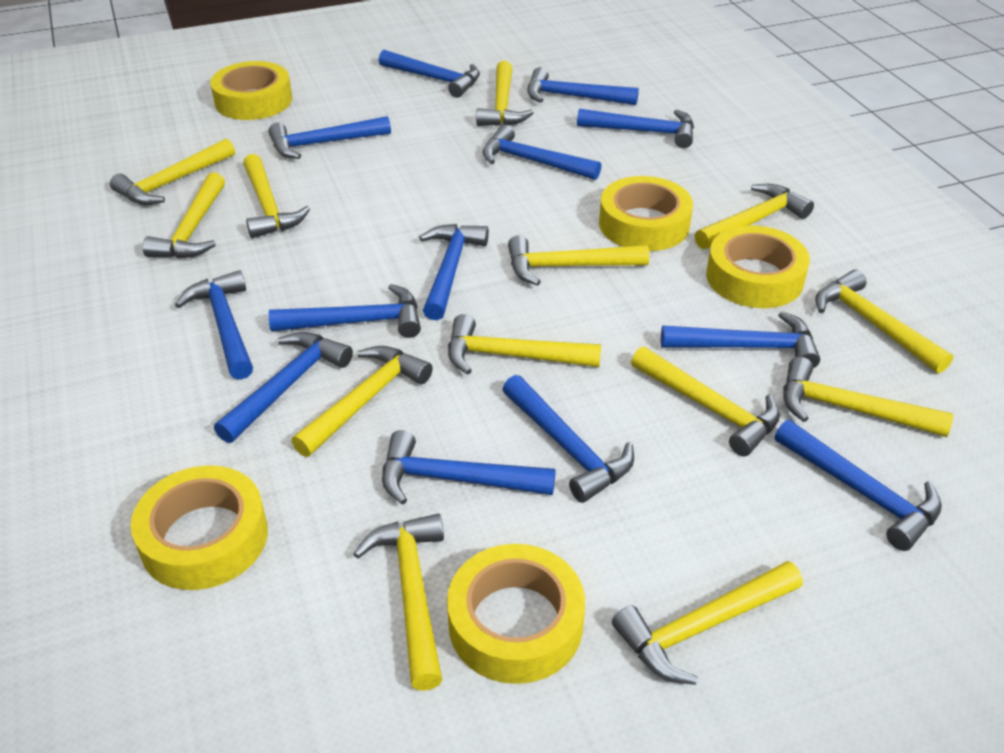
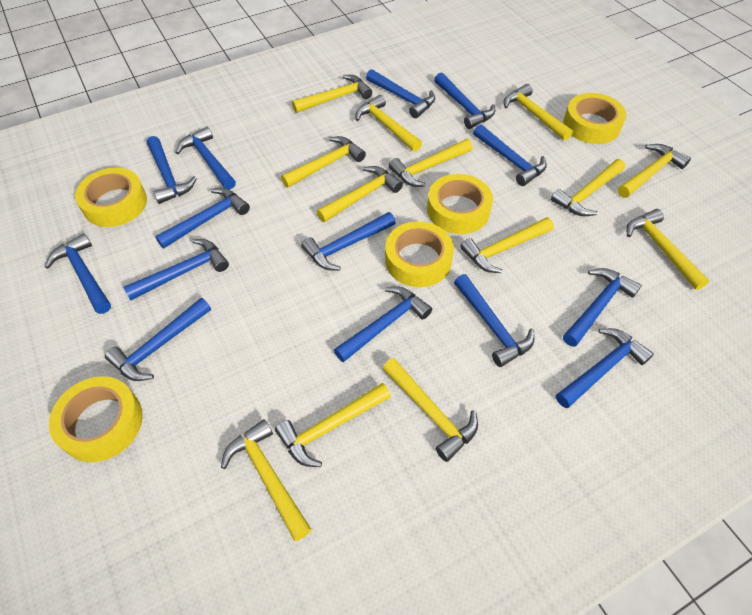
blue hammer: 13 -> 14

